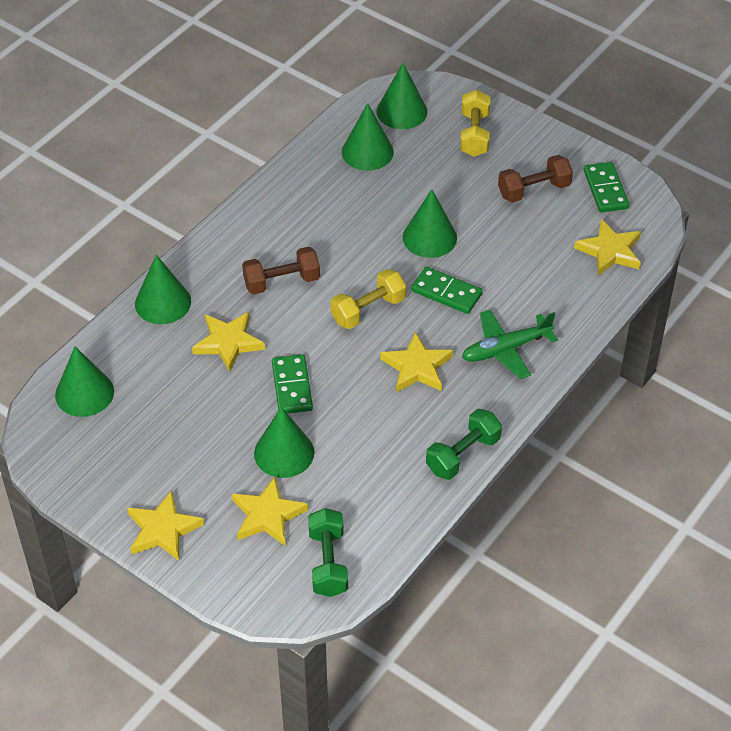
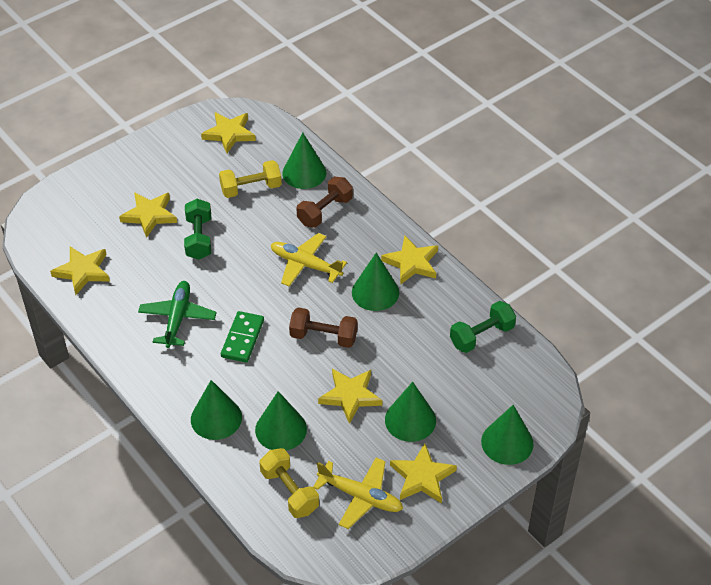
green domino: 3 -> 1
yellow plane: 0 -> 2
yellow star: 5 -> 6

